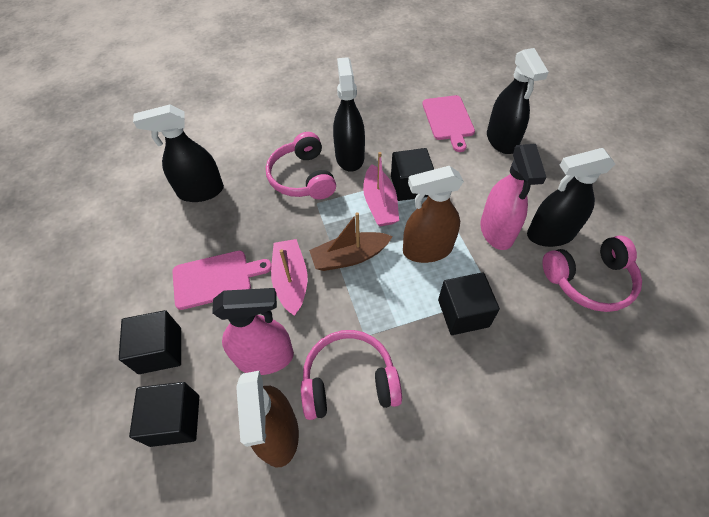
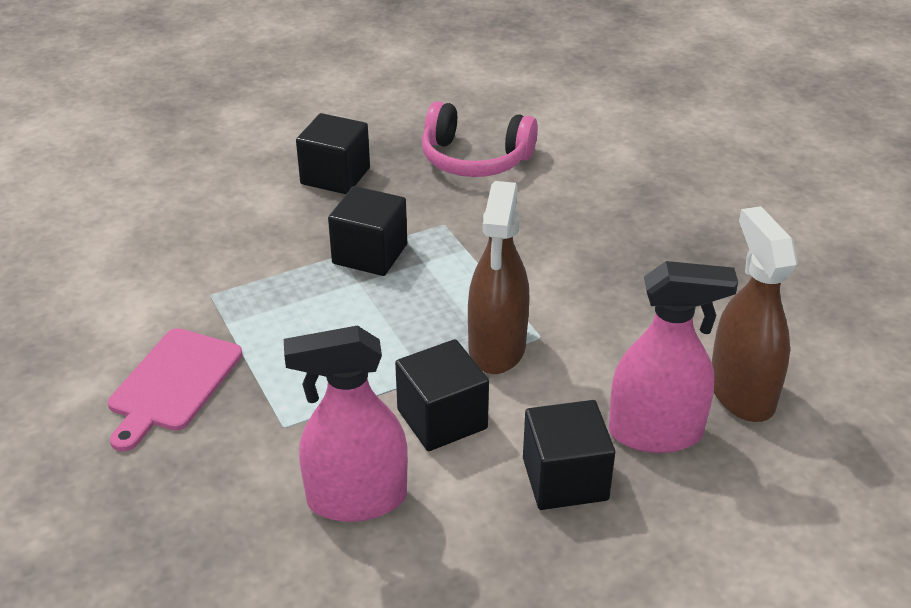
black spray bottle: 4 -> 0
brown boat: 1 -> 0
pink boat: 2 -> 0
pink cutting board: 2 -> 1
pink headphones: 3 -> 1

